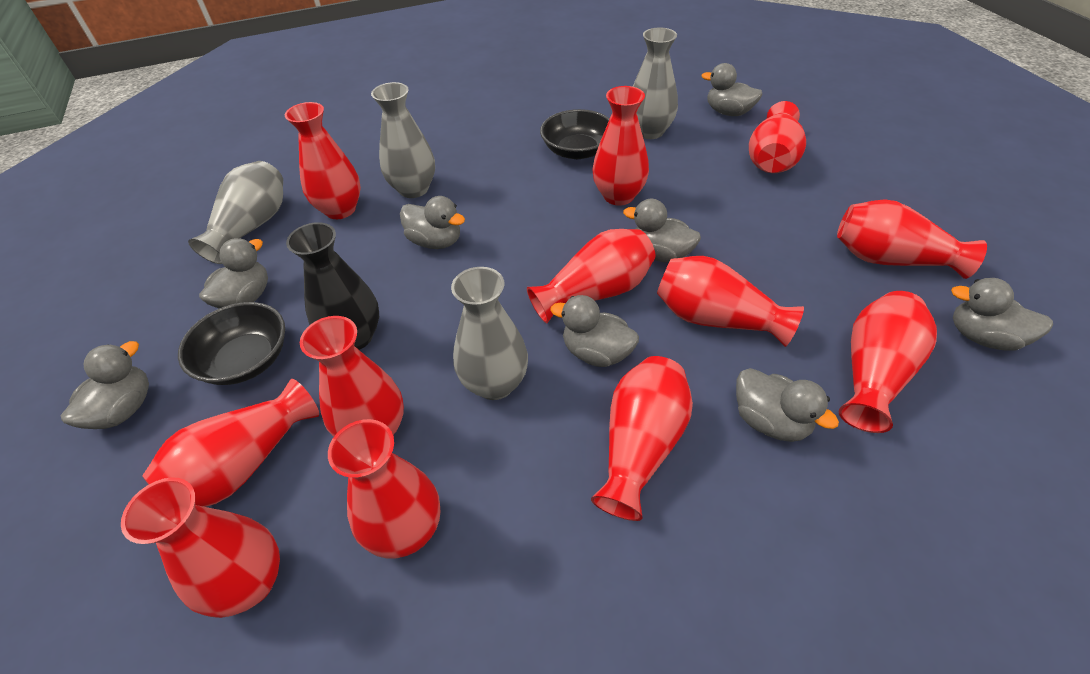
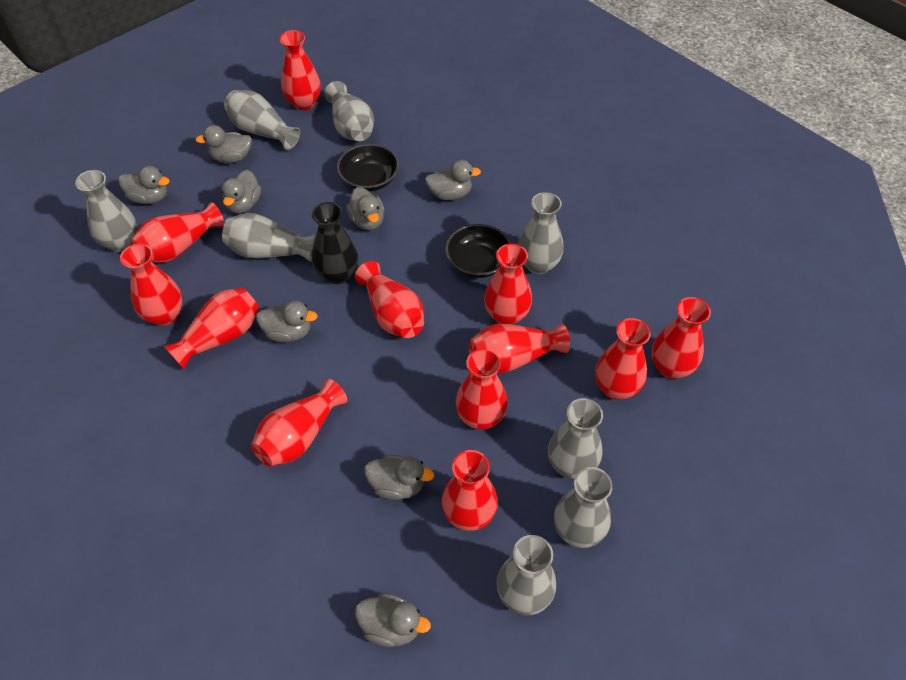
grey vase: 4 -> 8

